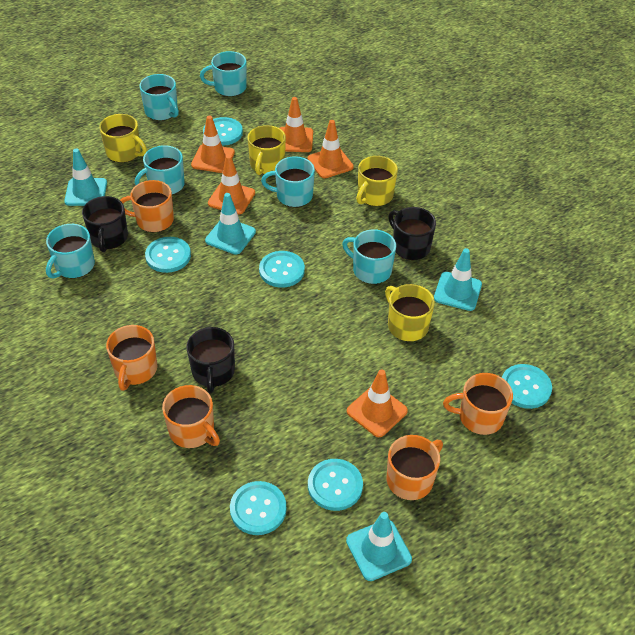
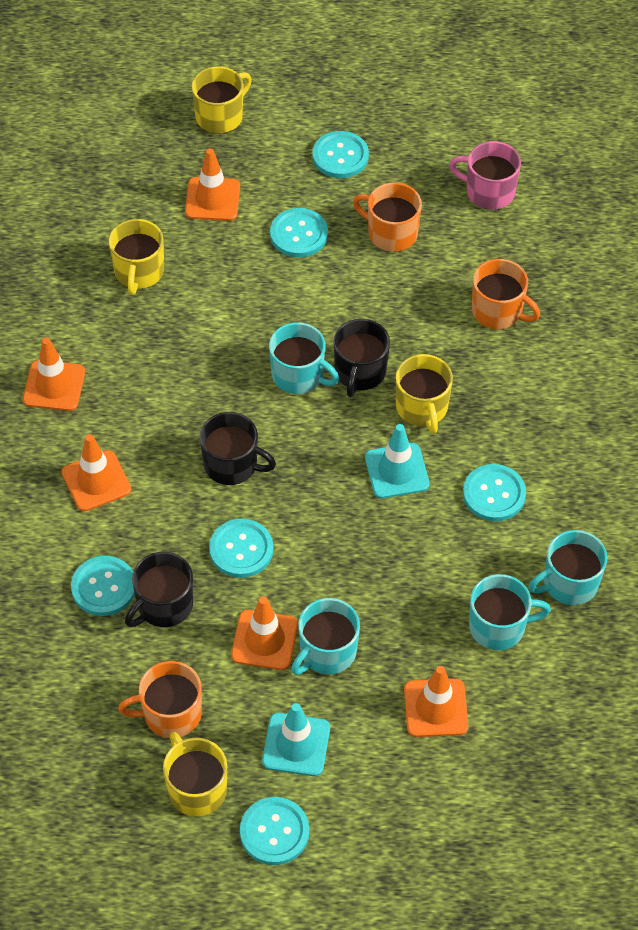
orange mug: 5 -> 3
pink mug: 0 -> 1
turquoise mug: 6 -> 4
turquoise traffic cone: 4 -> 2

